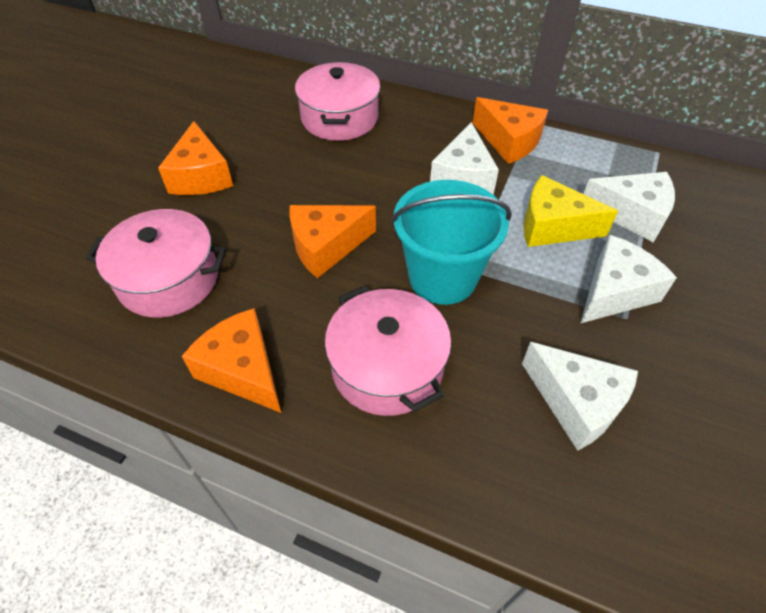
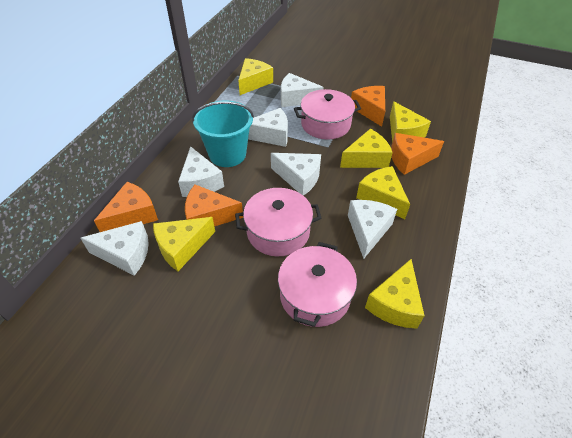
white cheese: 4 -> 6
yellow cheese: 1 -> 6

